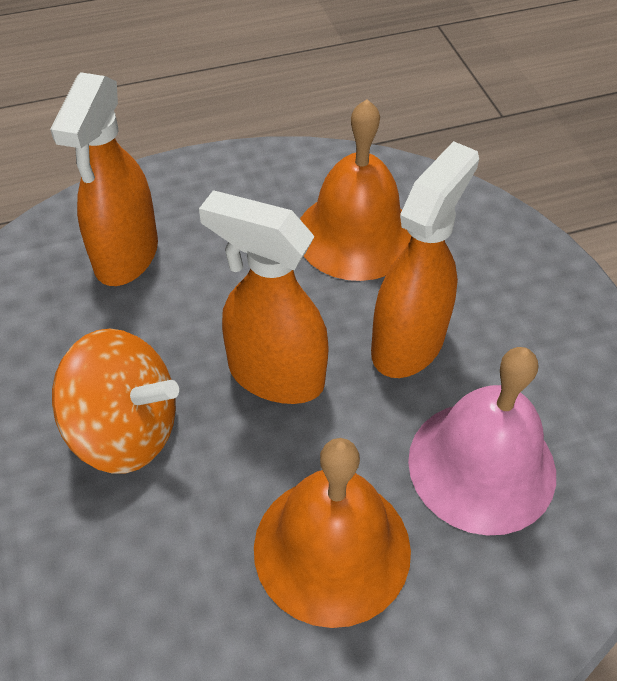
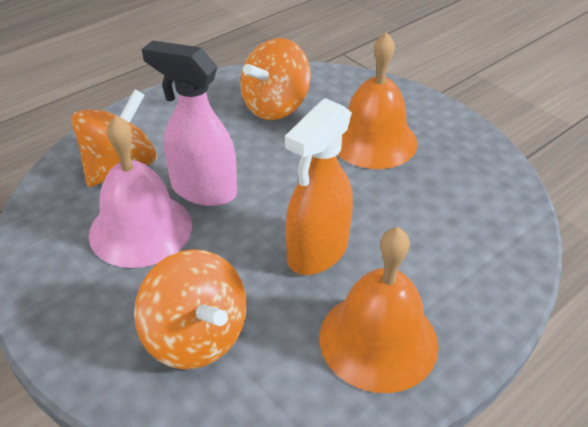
orange spinning top: 1 -> 3
orange spray bottle: 3 -> 1
pink spray bottle: 0 -> 1

